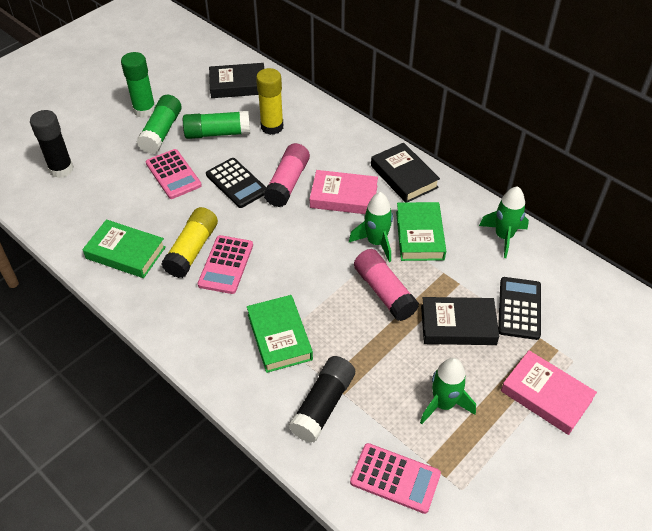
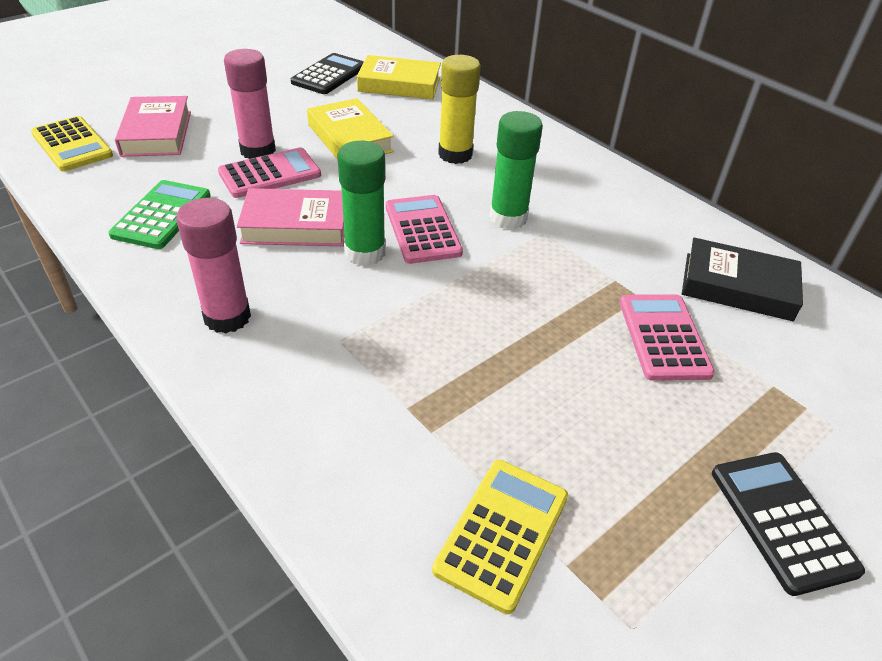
black book: 3 -> 1
black glue stick: 2 -> 0
green book: 3 -> 0
green calculator: 0 -> 1
green glue stick: 3 -> 2
green rocket: 3 -> 0
yellow book: 0 -> 2
yellow calculator: 0 -> 2
yellow glue stick: 2 -> 1

